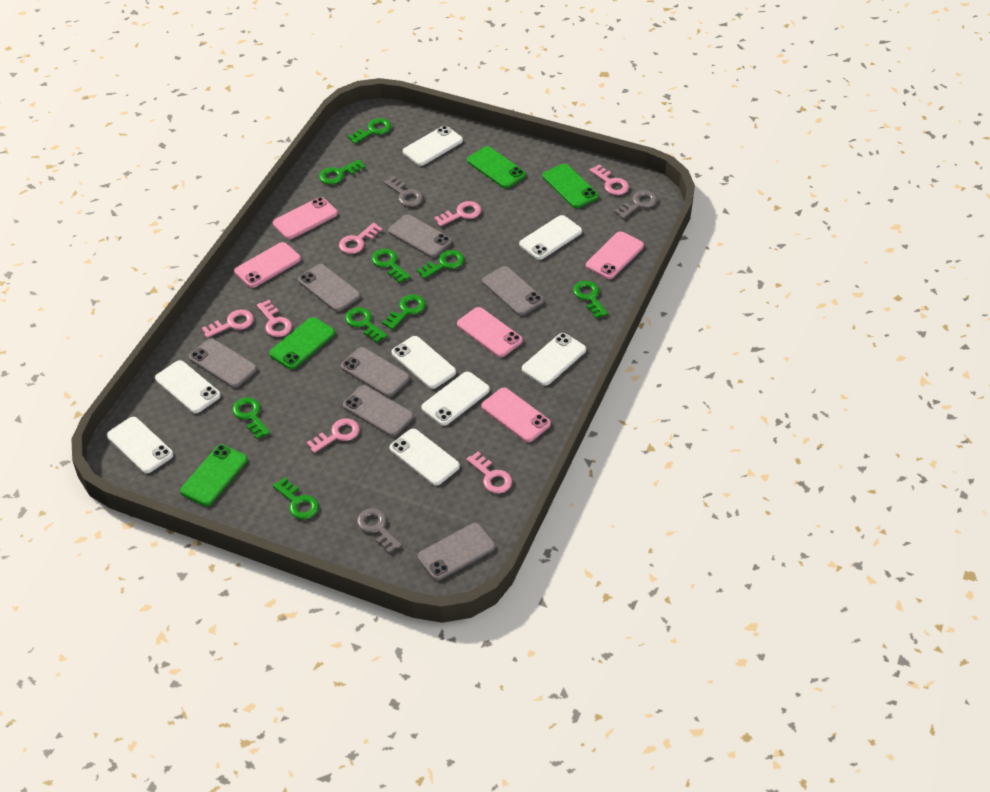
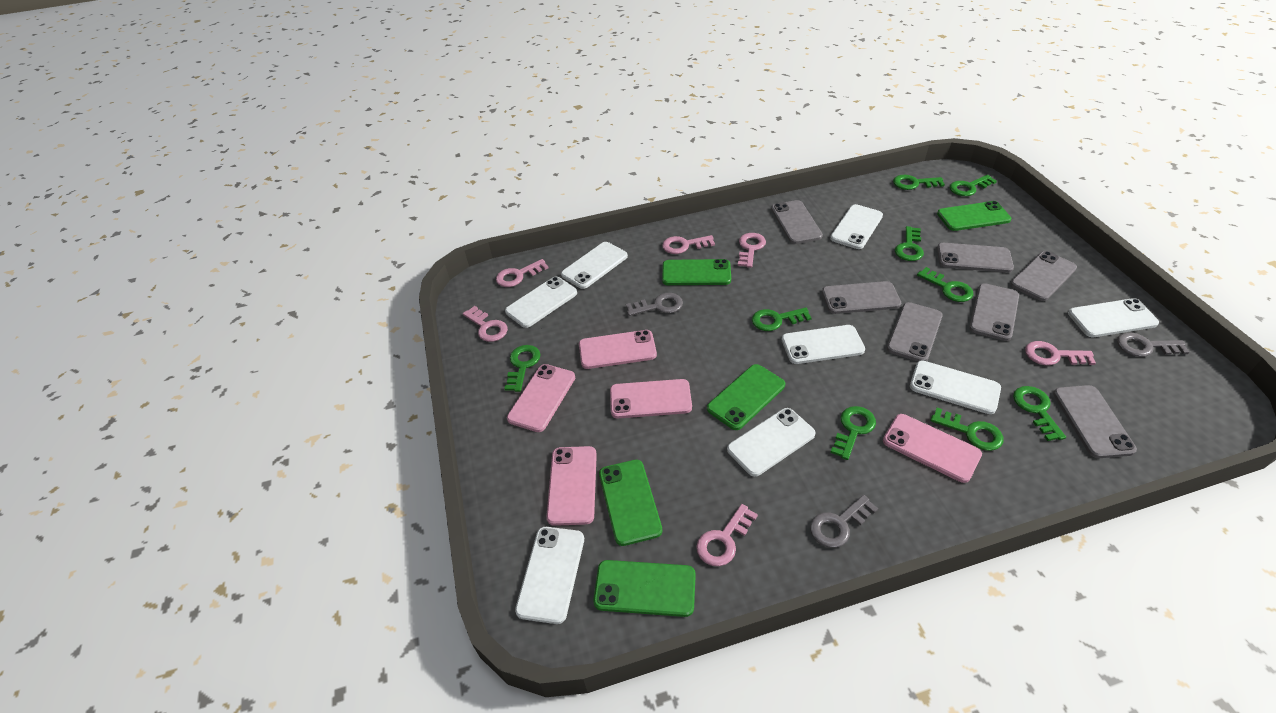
green phone: 4 -> 5
pink key: 7 -> 6

